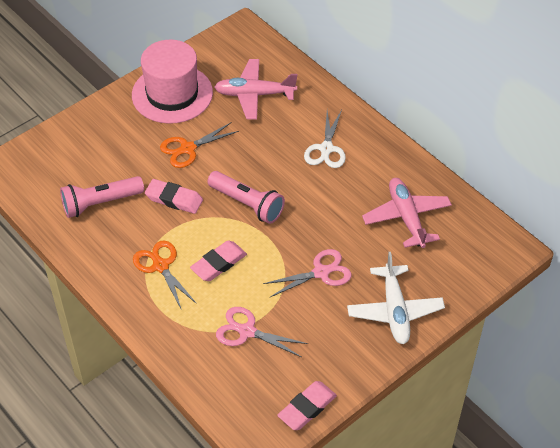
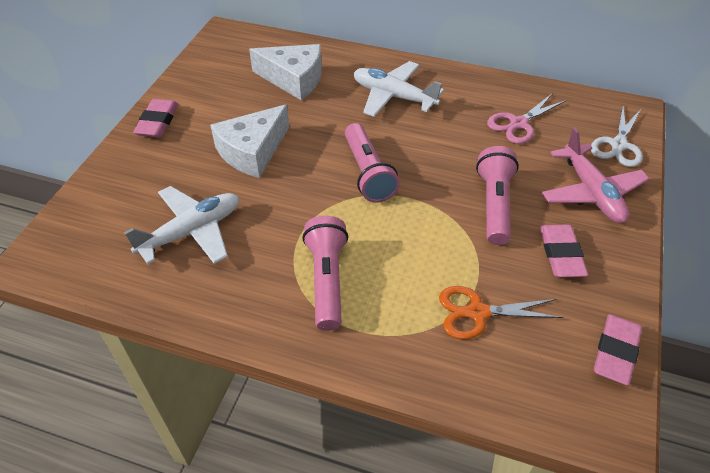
orange scissors: 2 -> 1
pink flashlight: 2 -> 3
pink hat: 1 -> 0
pink plane: 2 -> 1
pink scissors: 2 -> 1
white cheese: 0 -> 2
white plane: 1 -> 2

